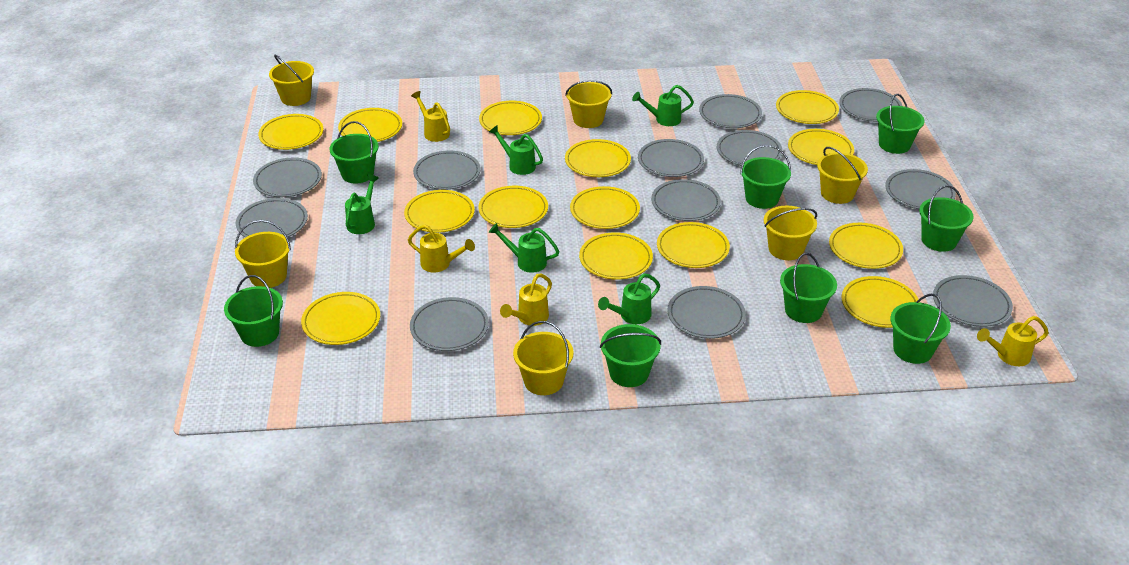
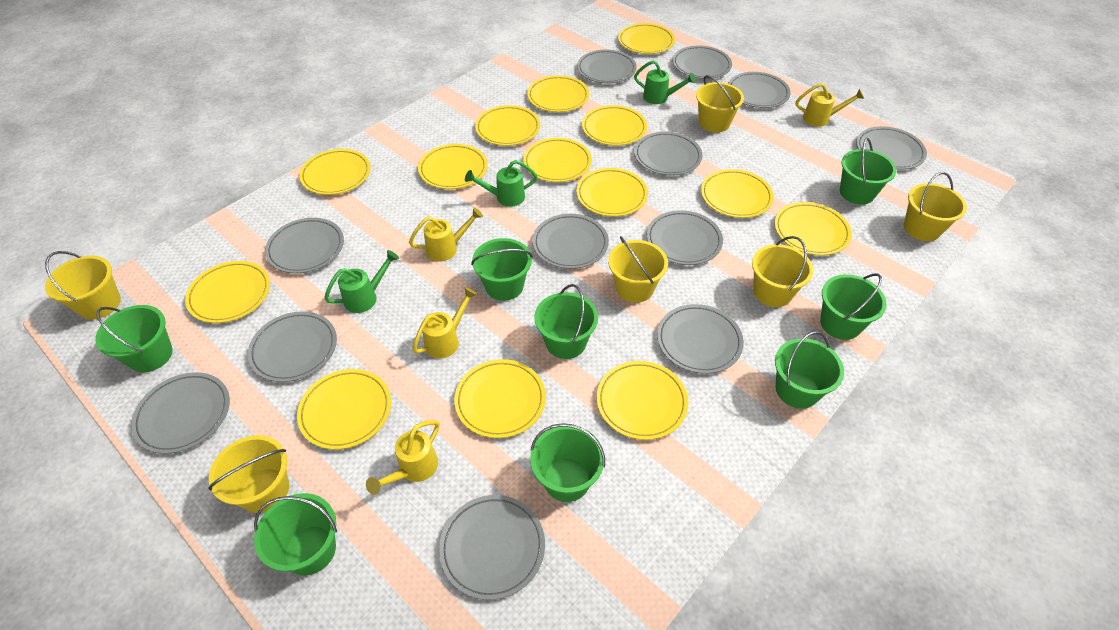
green watering can: 5 -> 3

